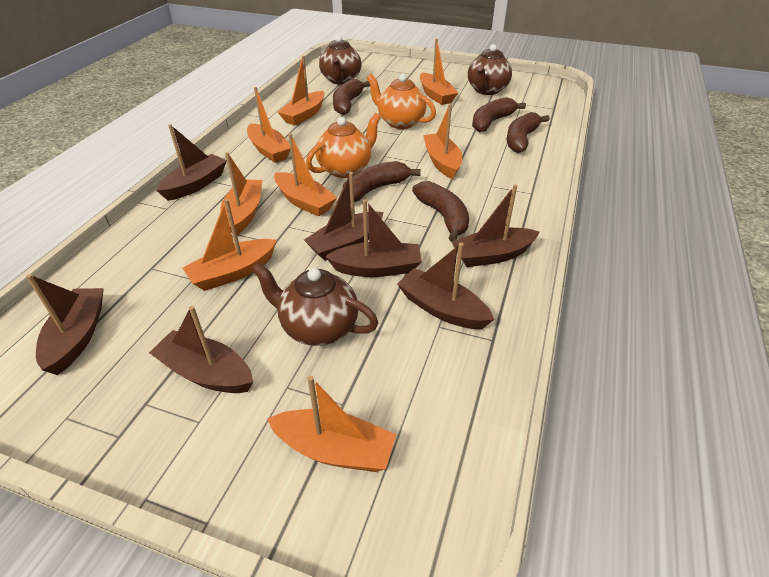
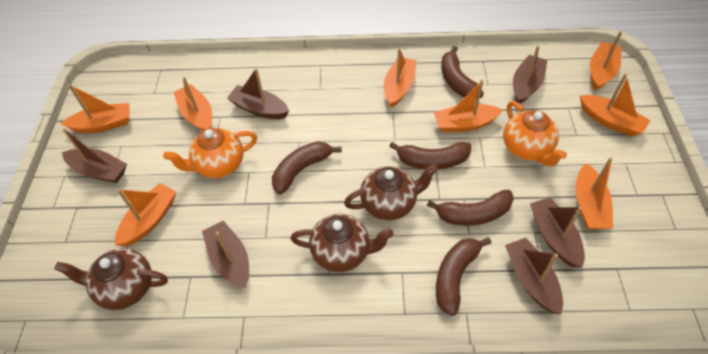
brown boat: 7 -> 6

